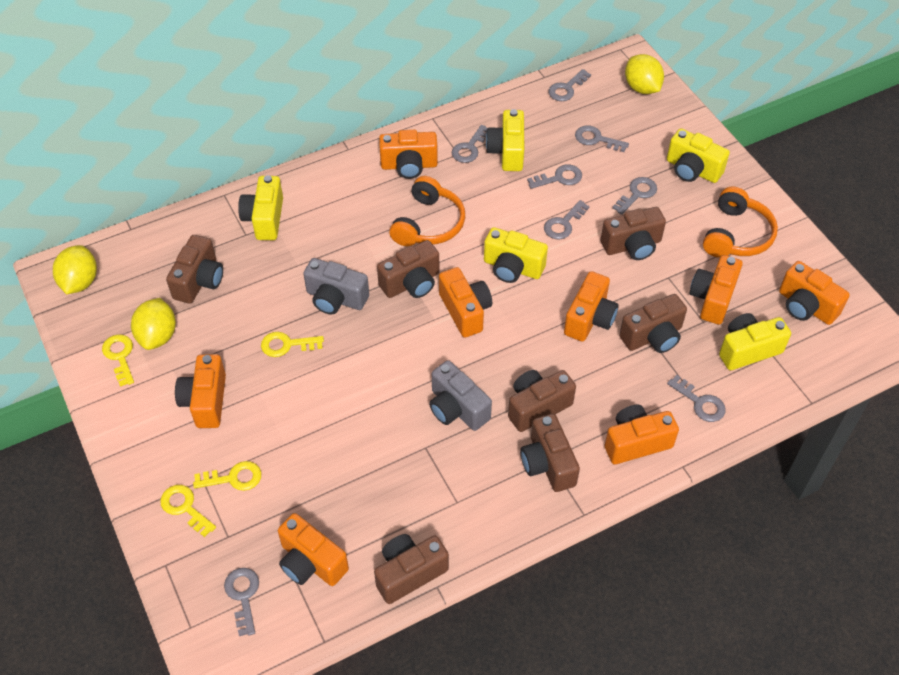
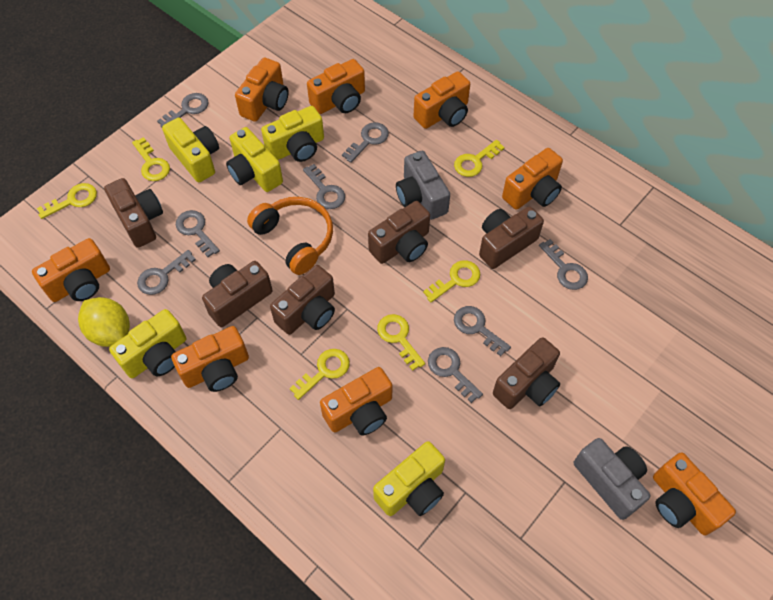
brown camera: 7 -> 6
orange headphones: 2 -> 1
yellow key: 4 -> 6
yellow lemon: 3 -> 1

